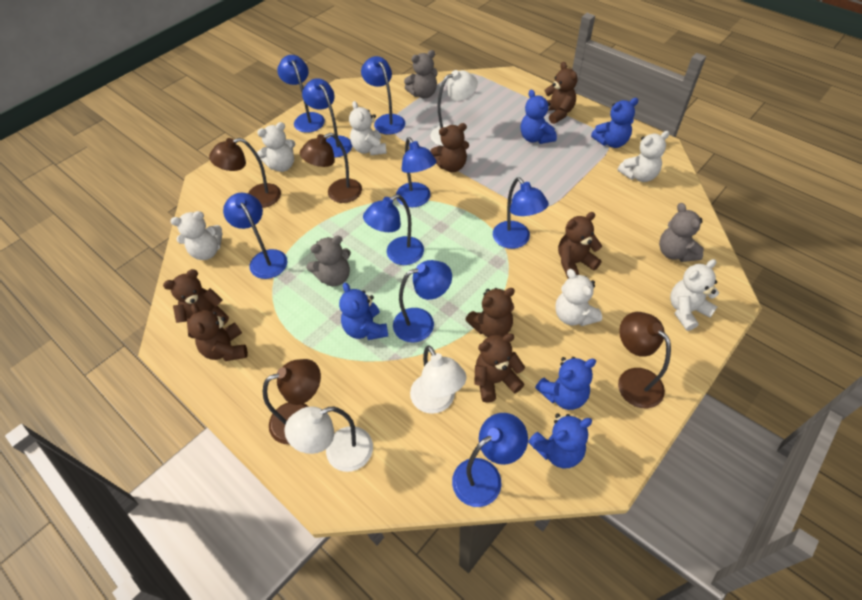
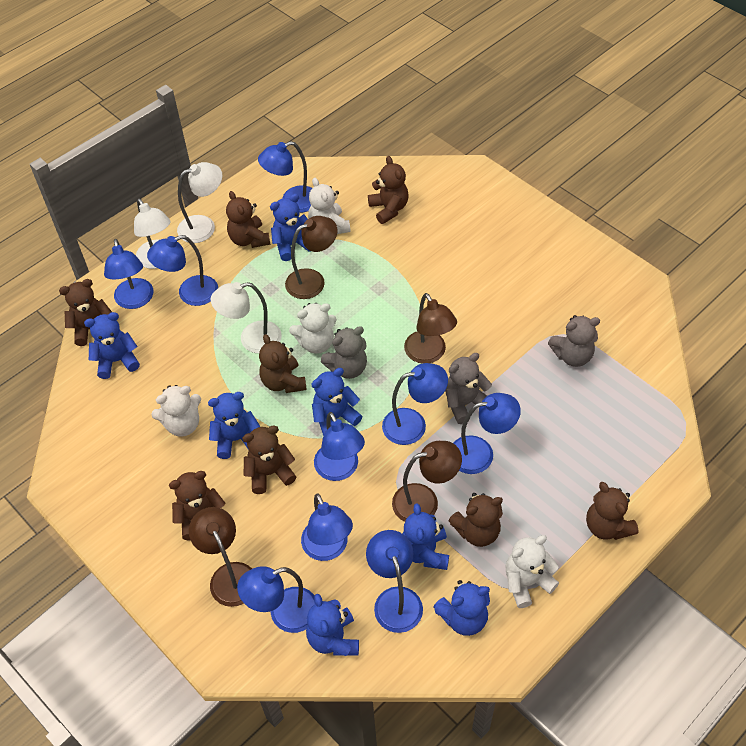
blue teddy bear: 5 -> 7
brown teddy bear: 7 -> 8
white teddy bear: 6 -> 4

